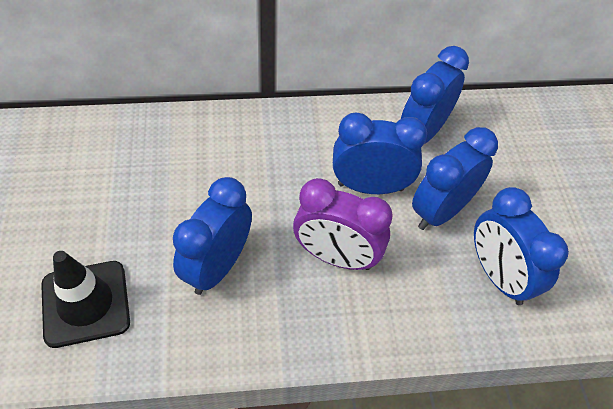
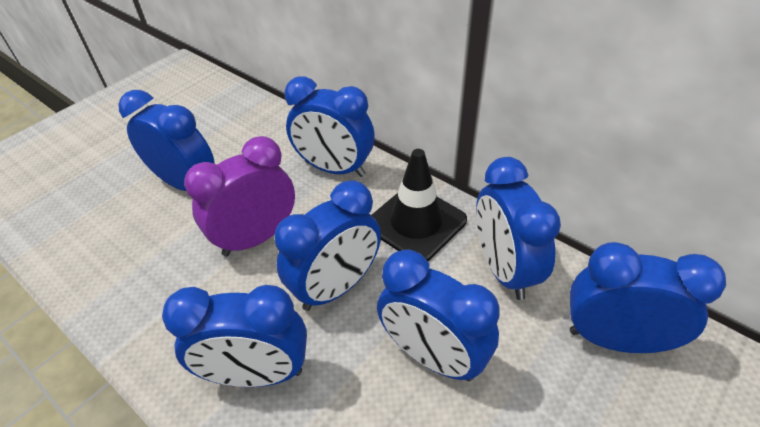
blue clock: 5 -> 7

